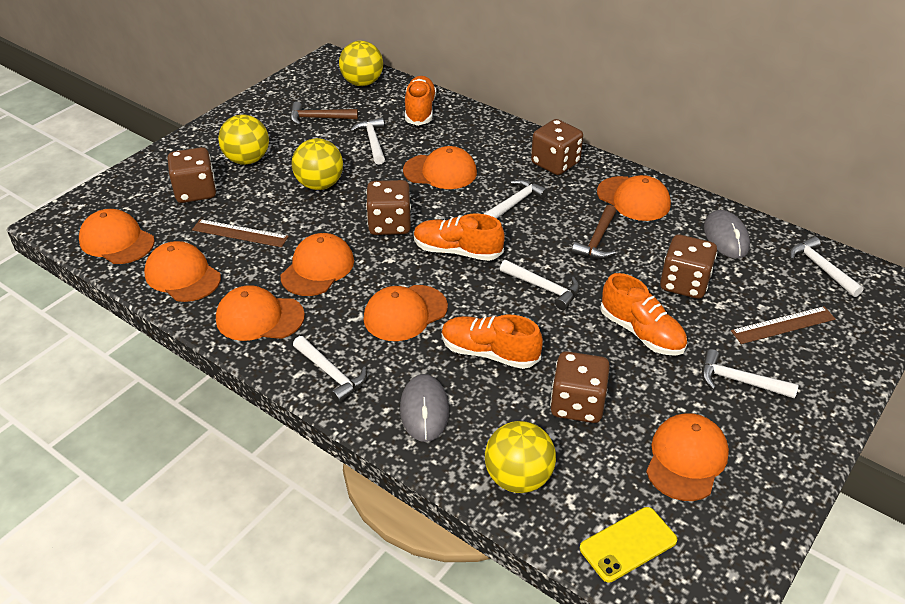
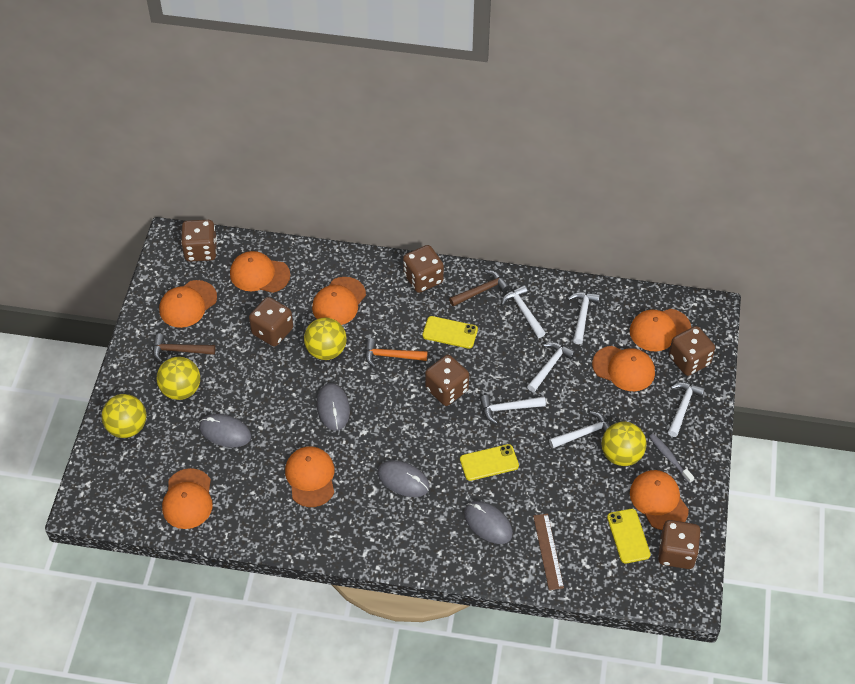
brown dice: 5 -> 6
brown ruler: 2 -> 1
grey mouse: 2 -> 4
grey toothbrush: 0 -> 1
orange hammer: 0 -> 1
orange shoe: 4 -> 0
yellow phone: 1 -> 3

